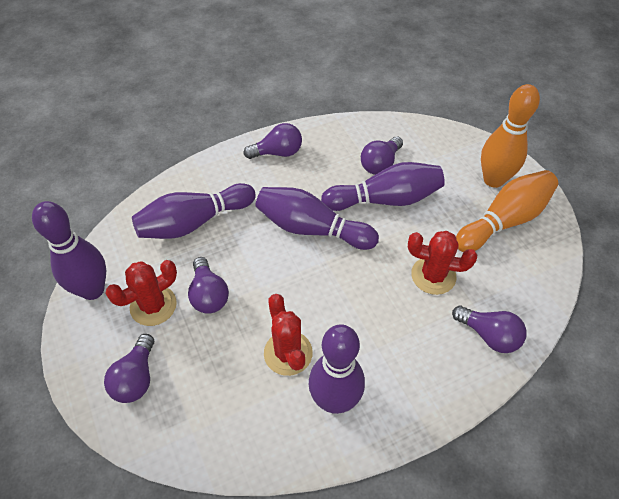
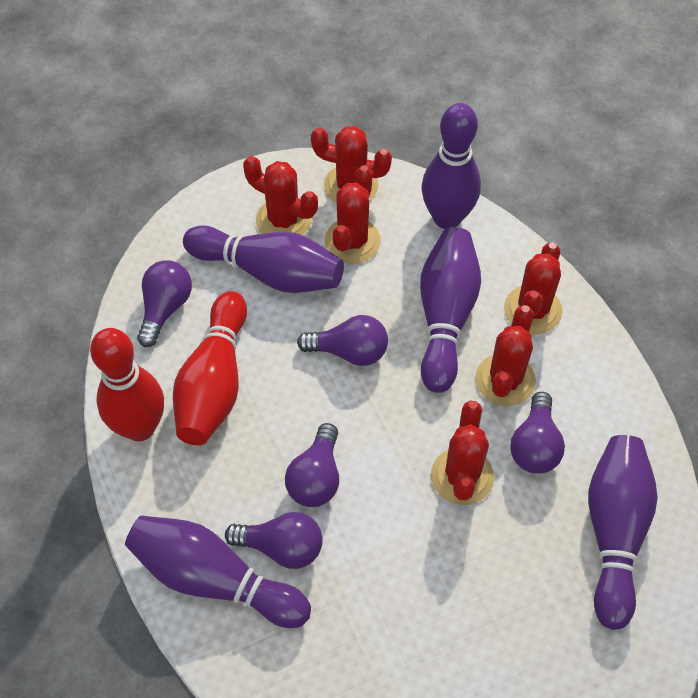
orange bowling pin: 2 -> 0
red bowling pin: 0 -> 2
red cactus: 3 -> 6

